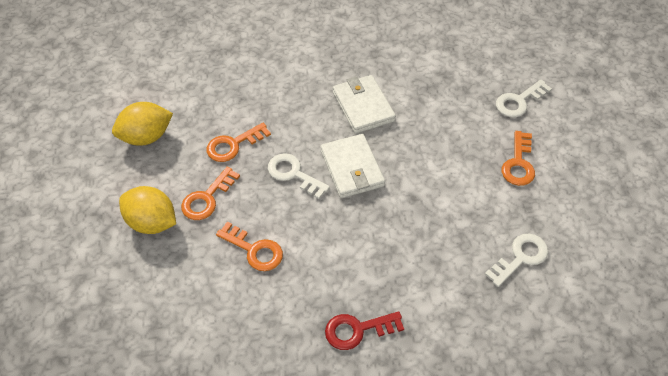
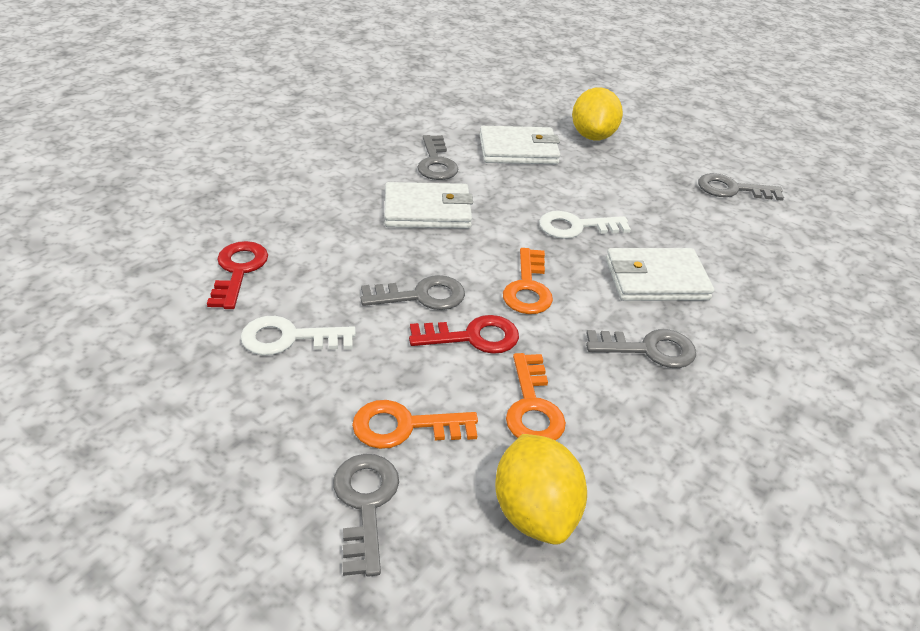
grey key: 0 -> 5
orange key: 4 -> 3
red key: 1 -> 2
white key: 3 -> 2
white wallet: 2 -> 3

